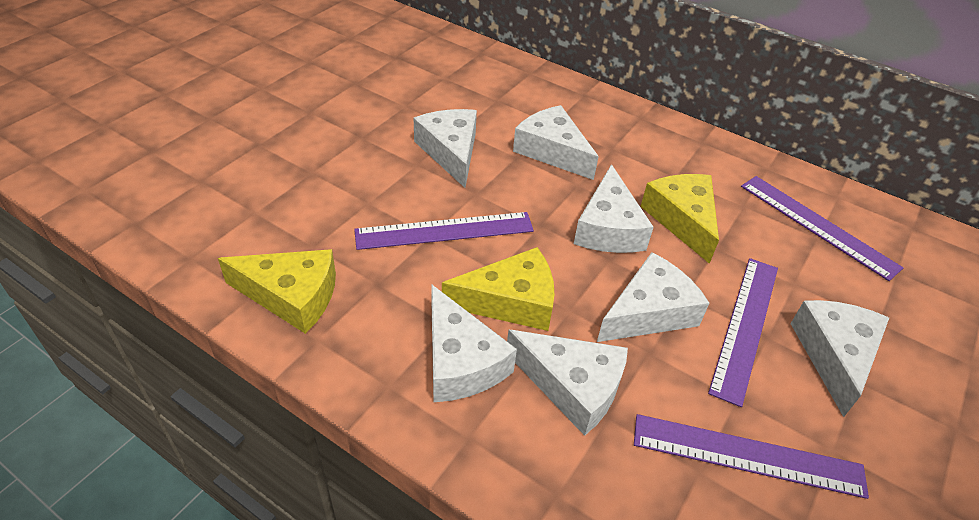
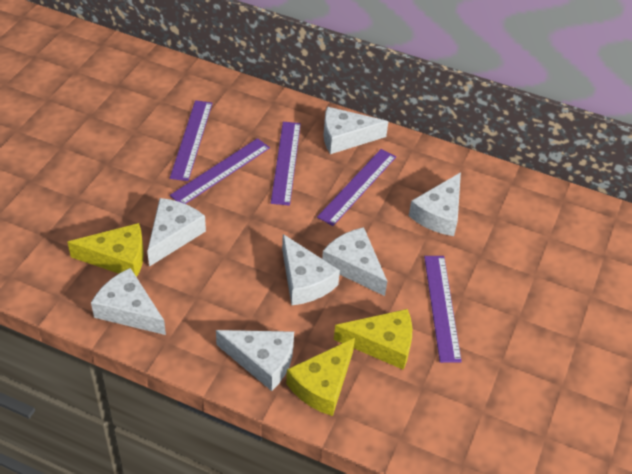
purple ruler: 4 -> 5

